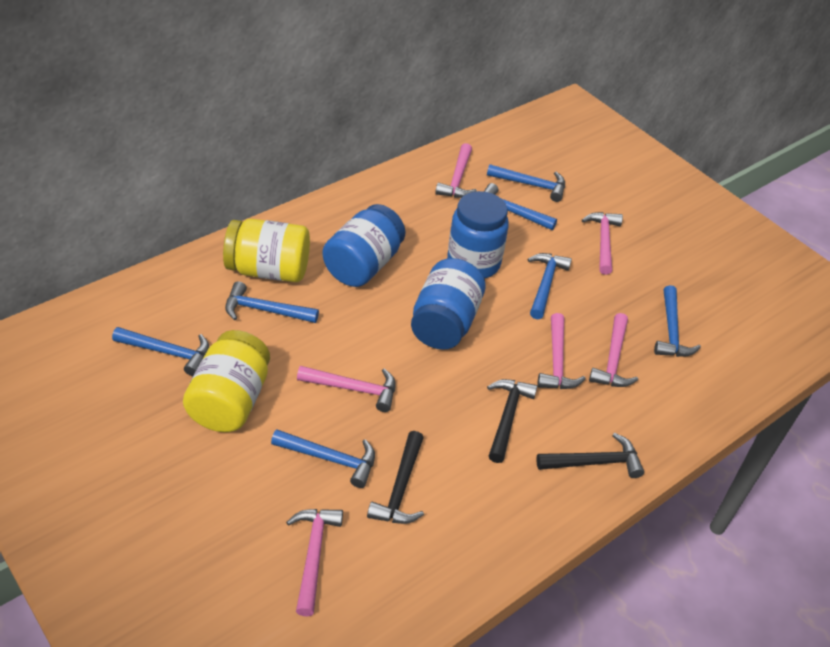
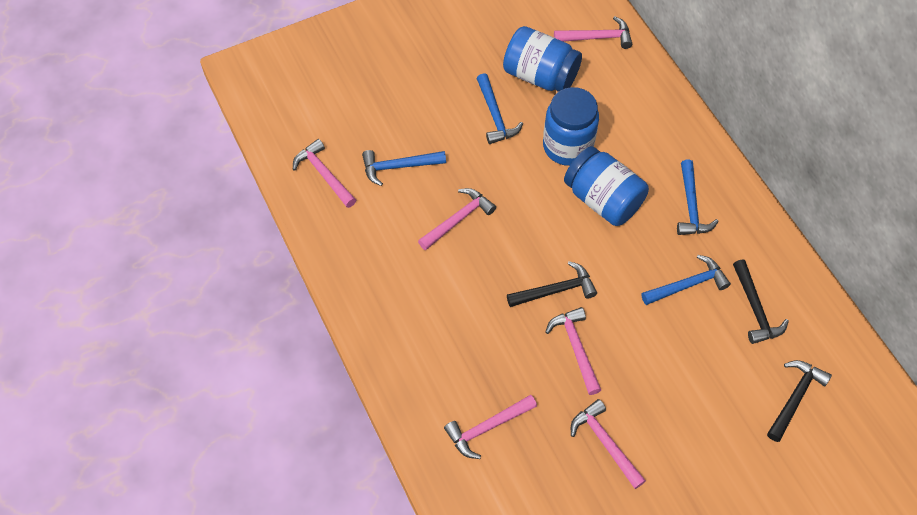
blue hammer: 7 -> 4
yellow jar: 2 -> 0

